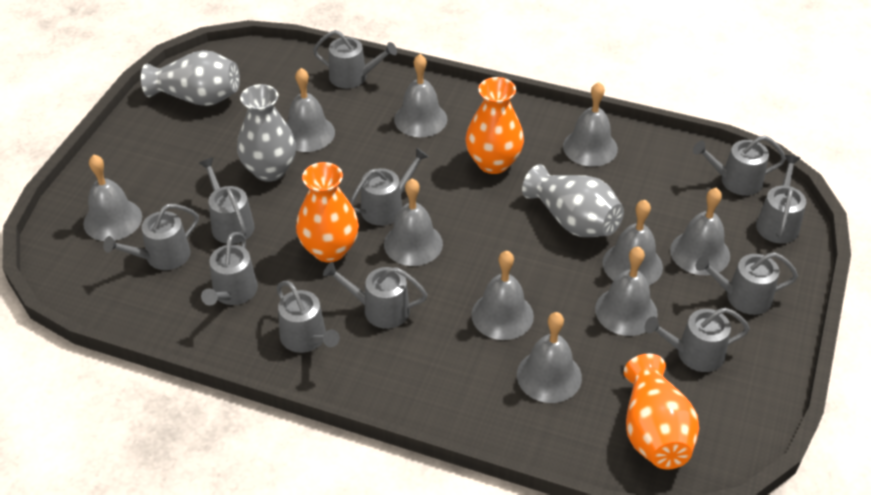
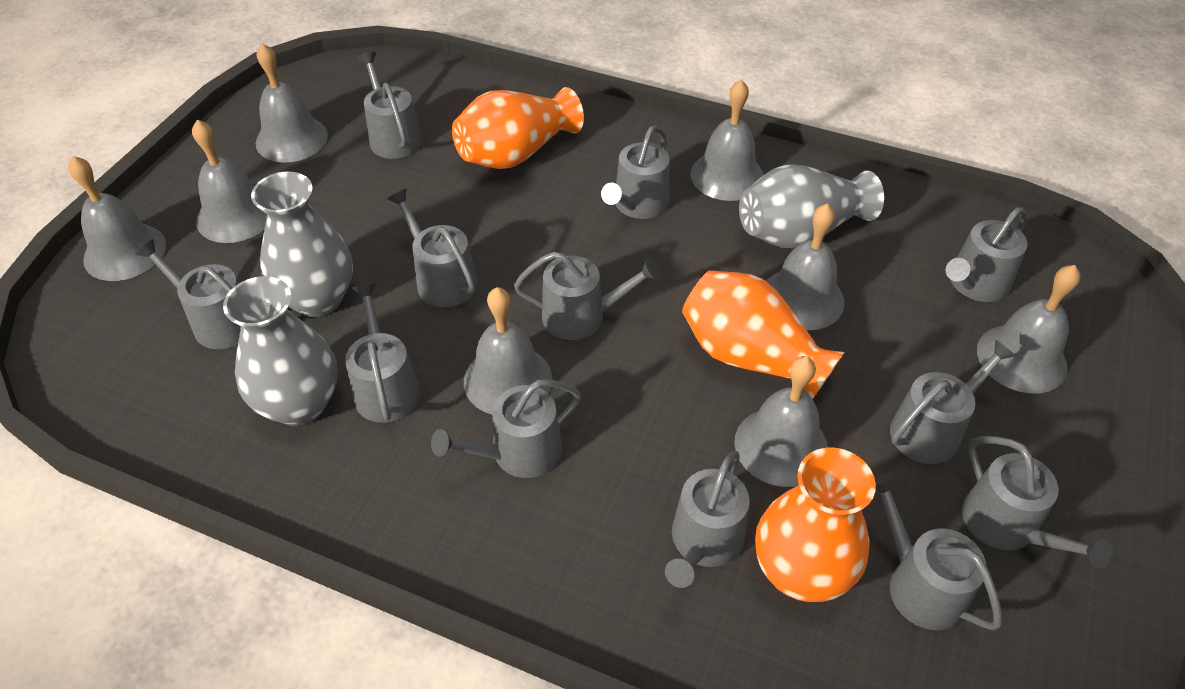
grey bell: 10 -> 8
grey watering can: 11 -> 12

